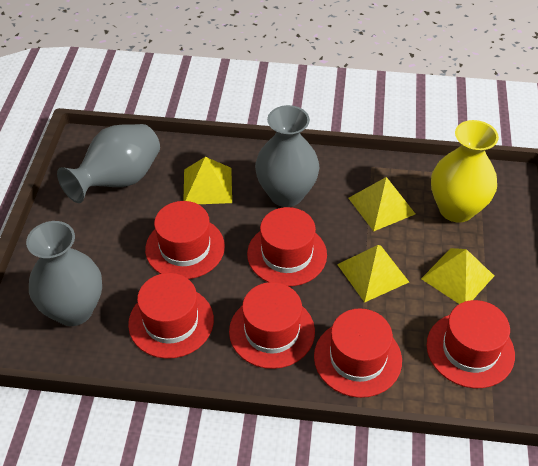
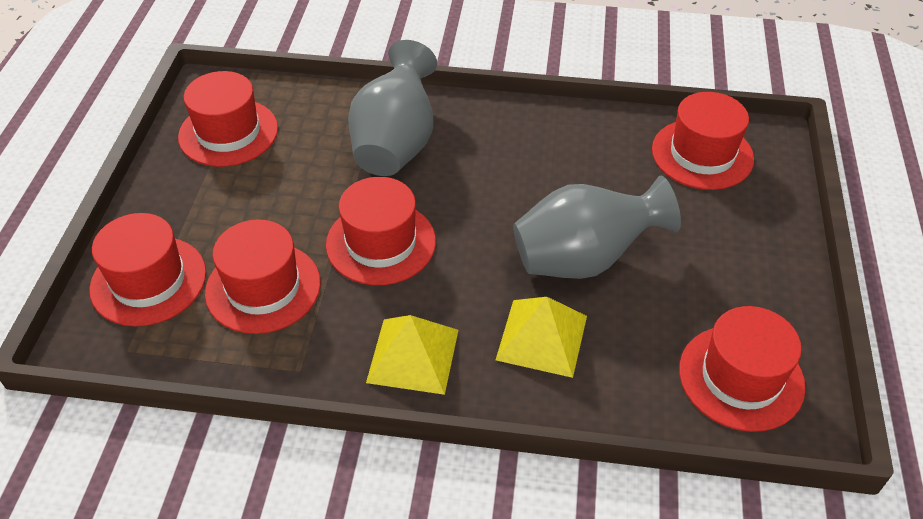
grey vase: 3 -> 2
yellow pyramid: 4 -> 2
yellow vase: 1 -> 0

